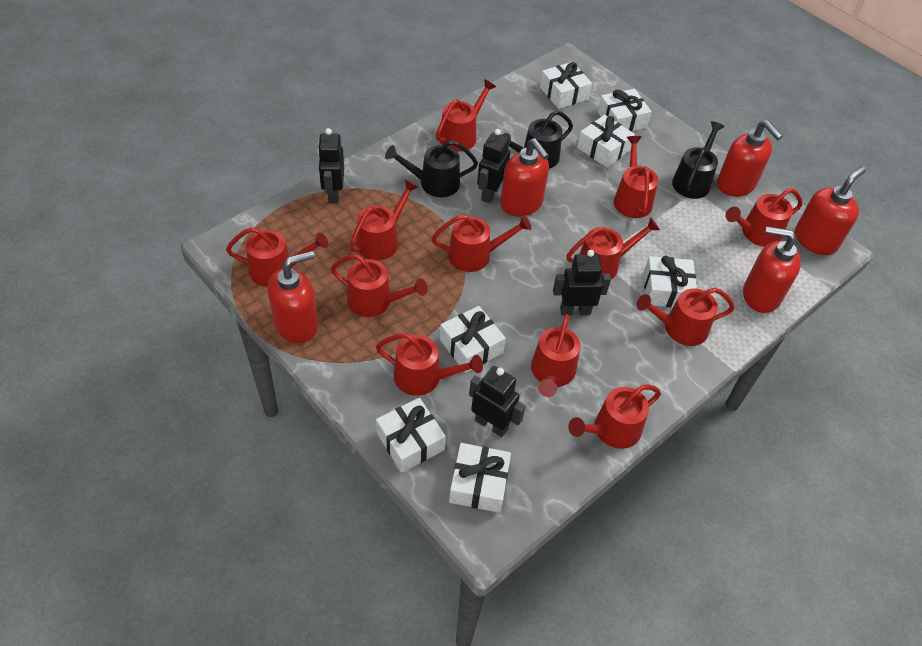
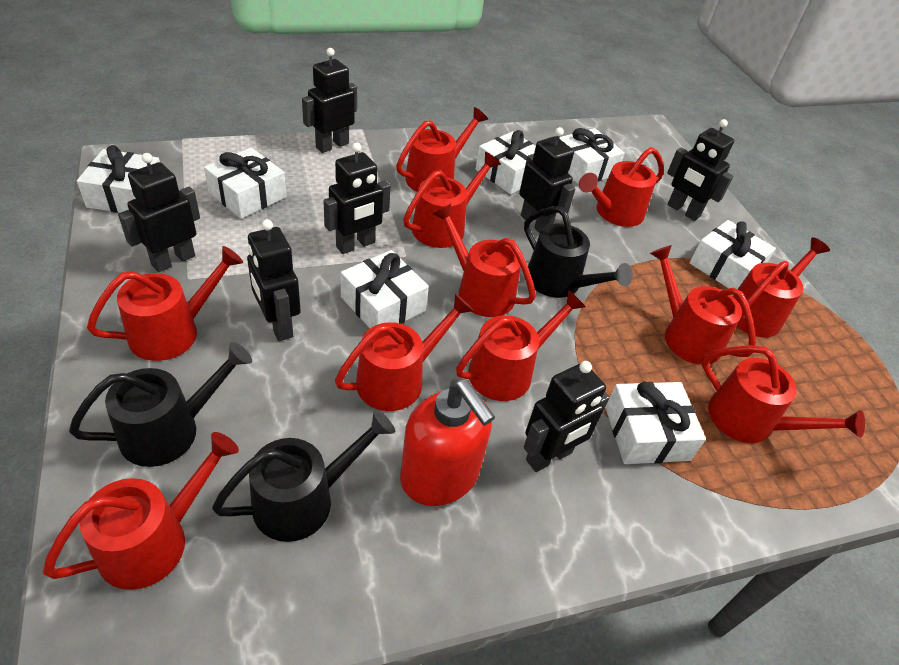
black robot: 4 -> 7
red soap dispenser: 5 -> 1
red watering can: 12 -> 11

